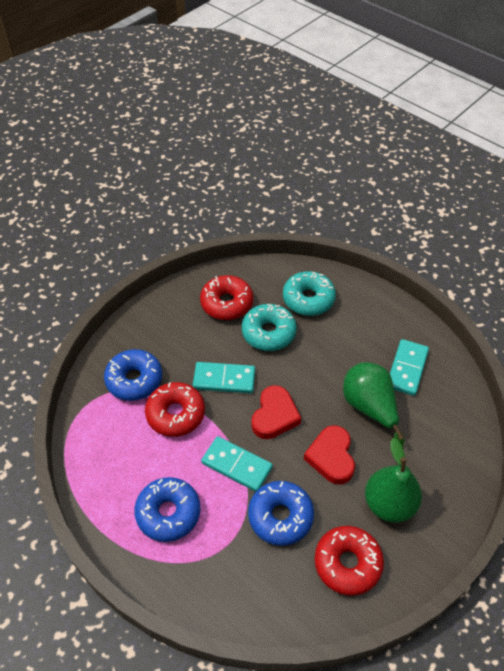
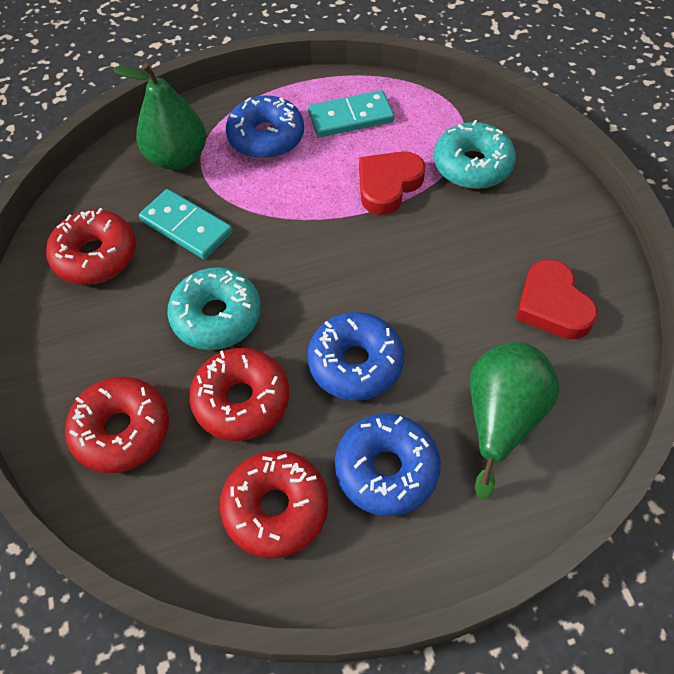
red donut: 3 -> 4
turquoise domino: 3 -> 2

